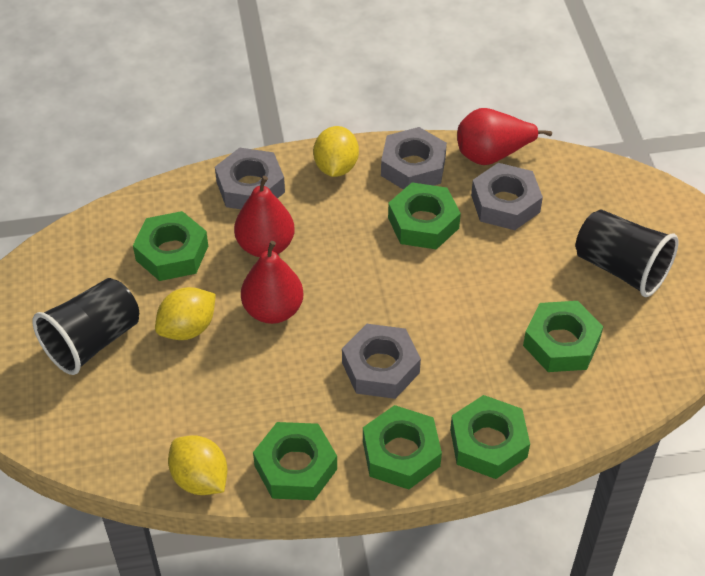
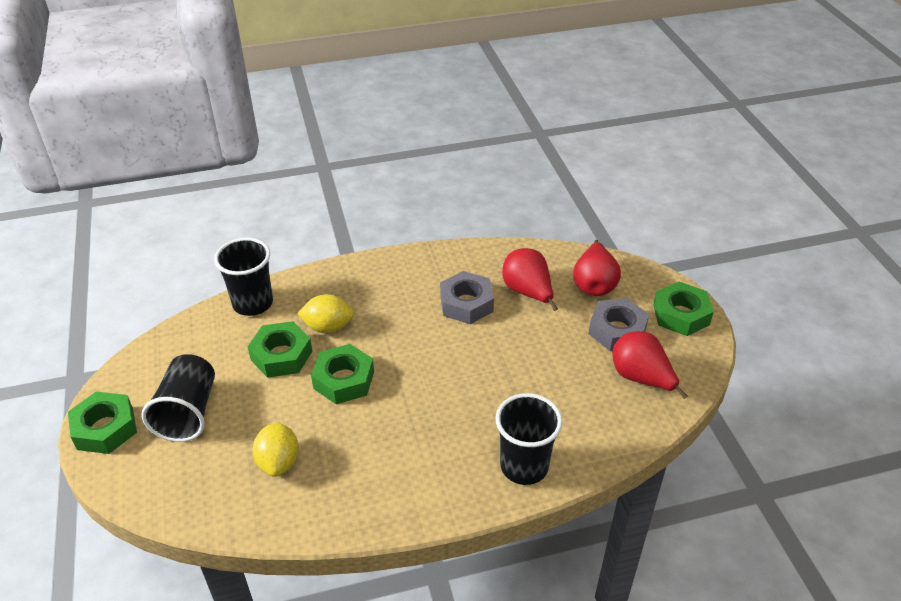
black cup: 2 -> 3
green nut: 6 -> 4
grey nut: 4 -> 2
yellow lemon: 3 -> 2

